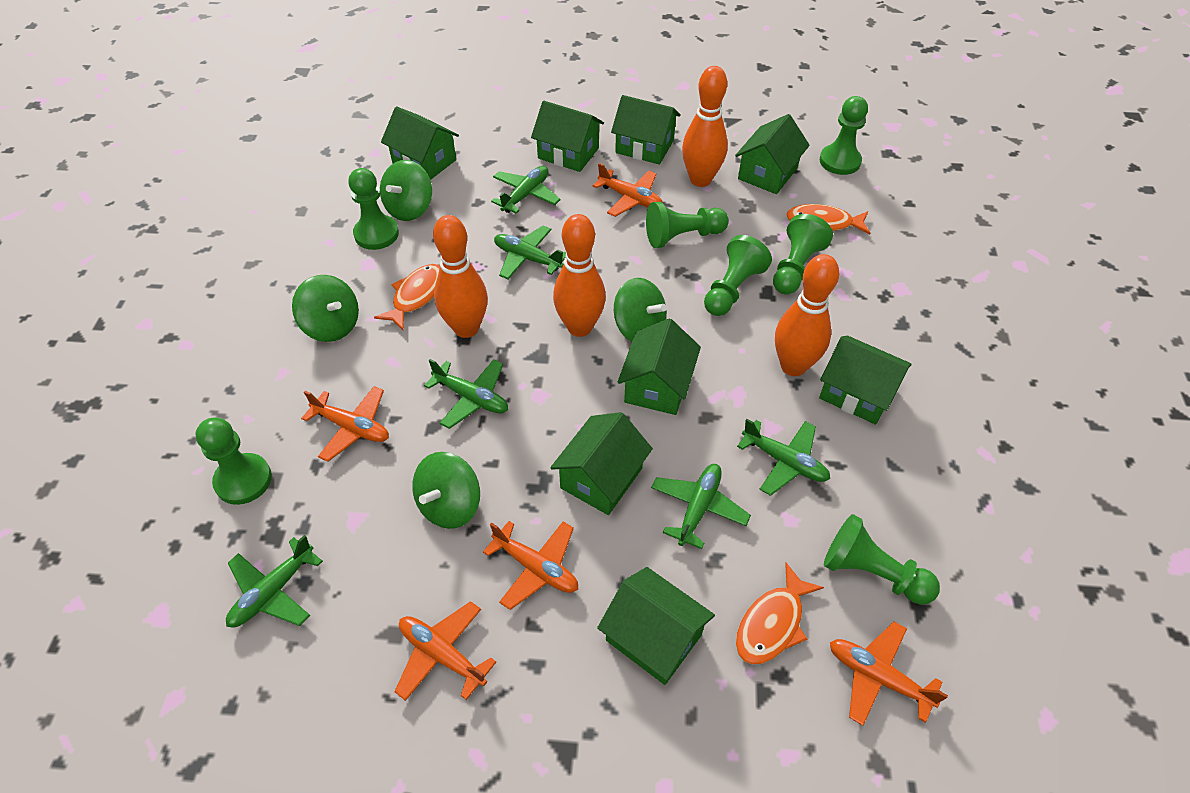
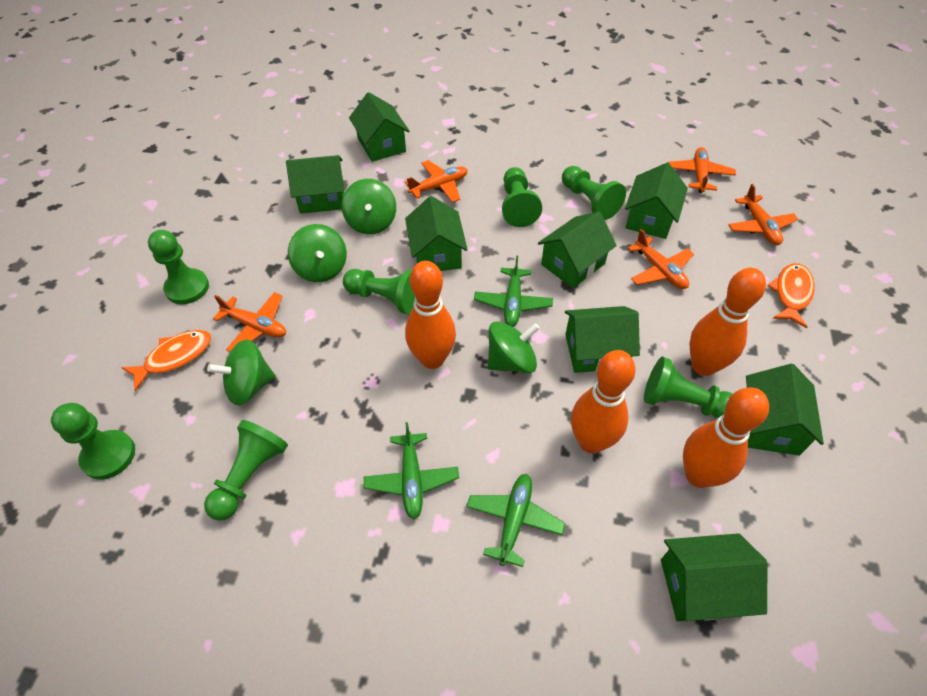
green plane: 6 -> 3
orange fish: 3 -> 2

